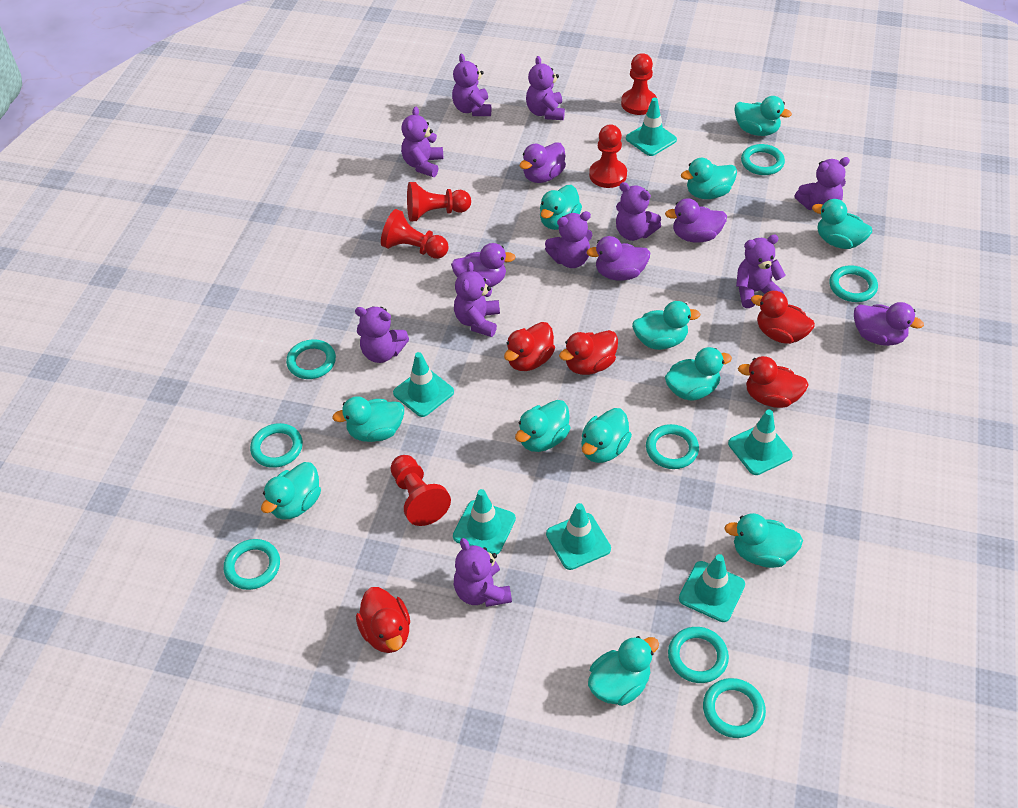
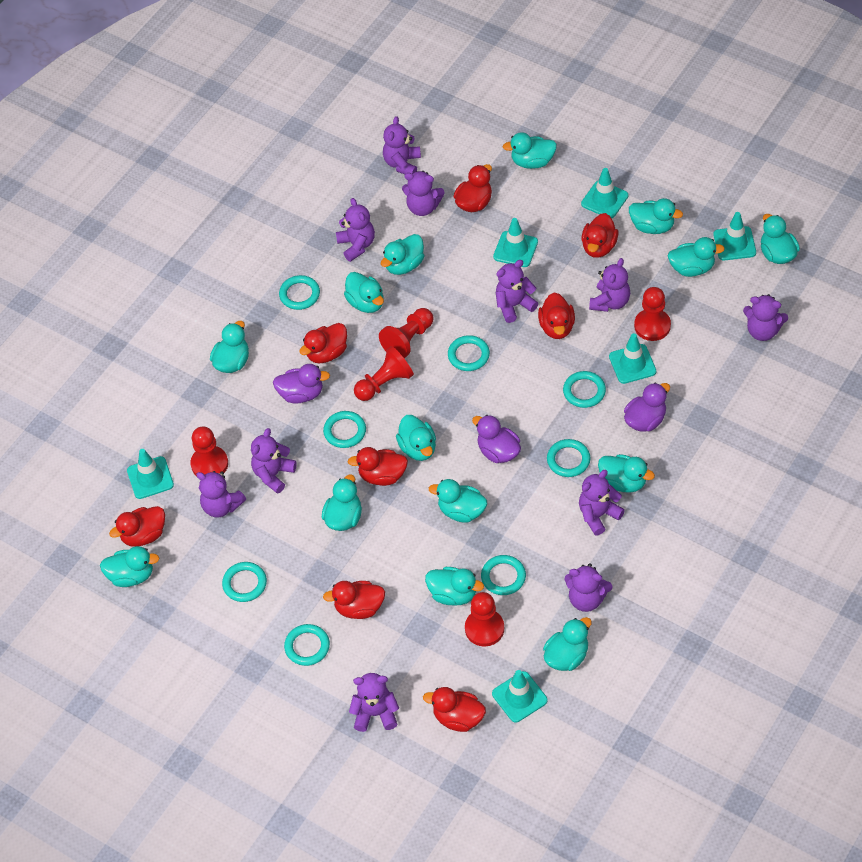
purple duck: 5 -> 3
purple teddy bear: 10 -> 11
red duck: 5 -> 8
turquoise duck: 12 -> 14

